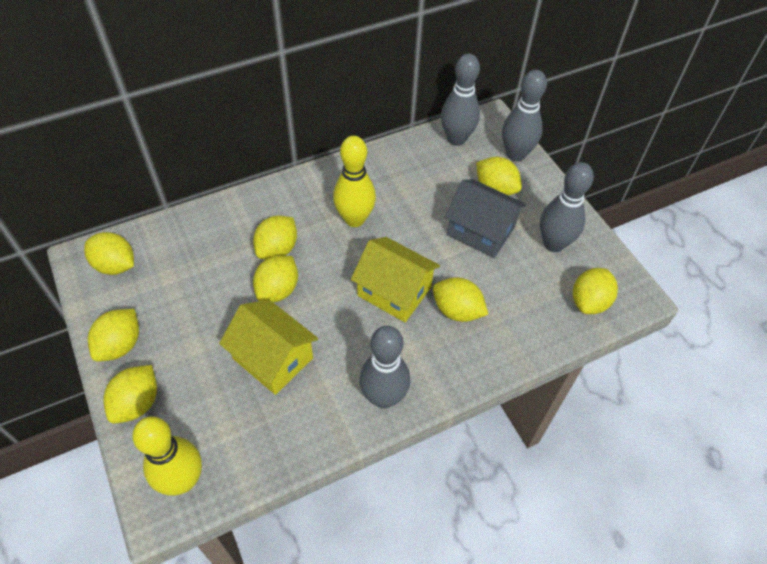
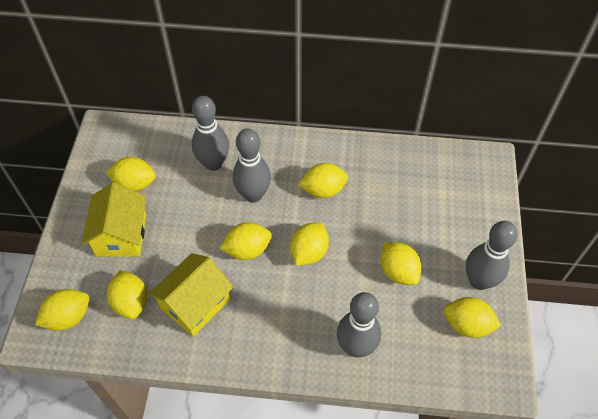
grey house: 1 -> 0
yellow bowling pin: 2 -> 0

